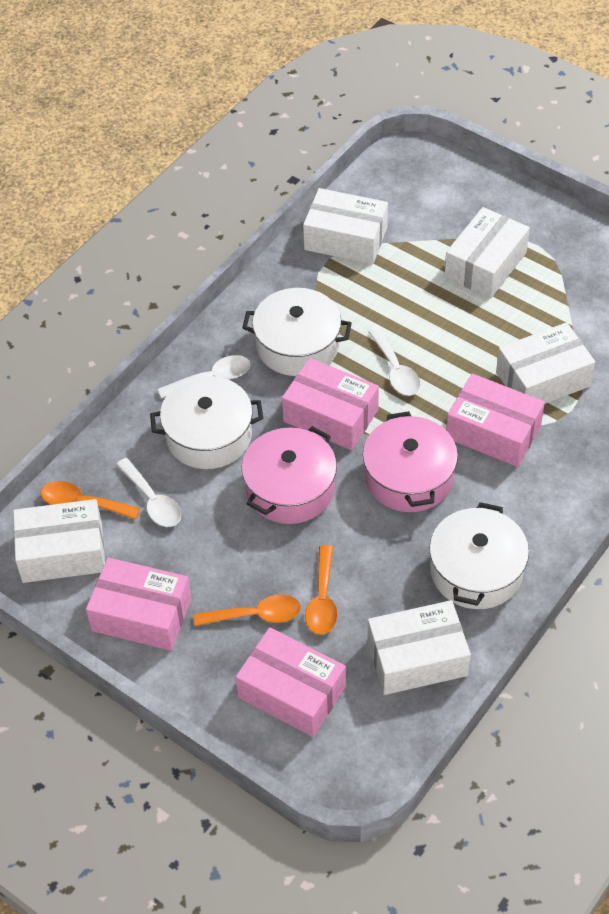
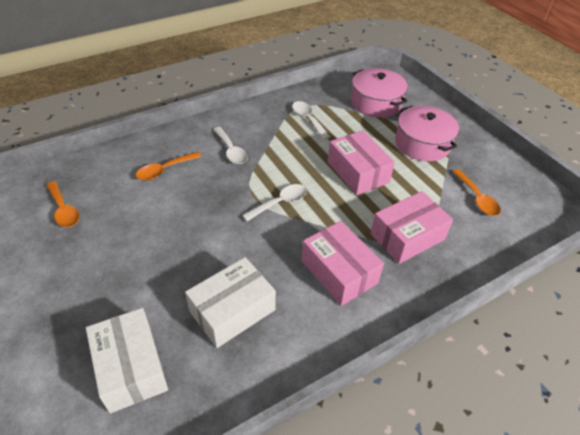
pink box: 4 -> 3
white box: 5 -> 2
white pot: 3 -> 0

